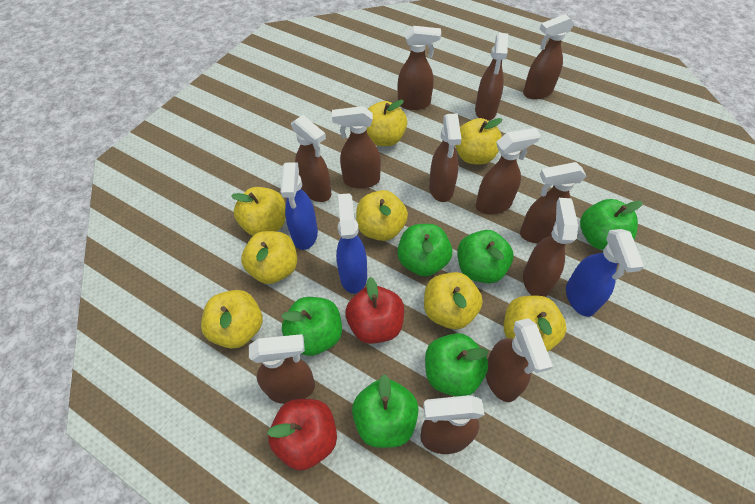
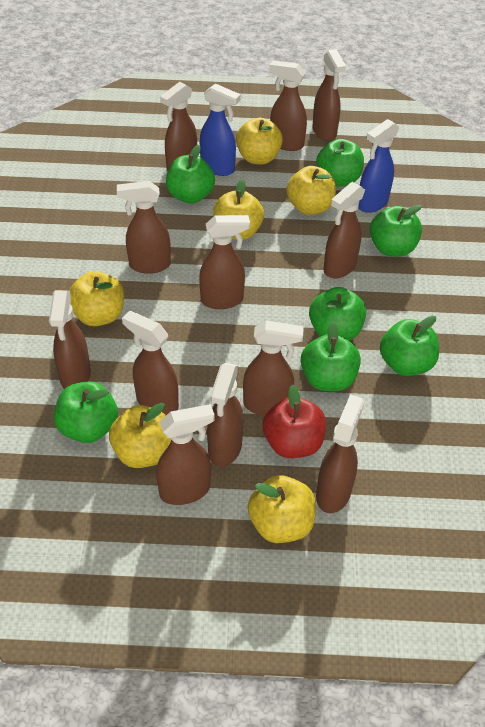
blue spray bottle: 3 -> 2
green apple: 6 -> 7
red apple: 2 -> 1
yellow apple: 8 -> 6

